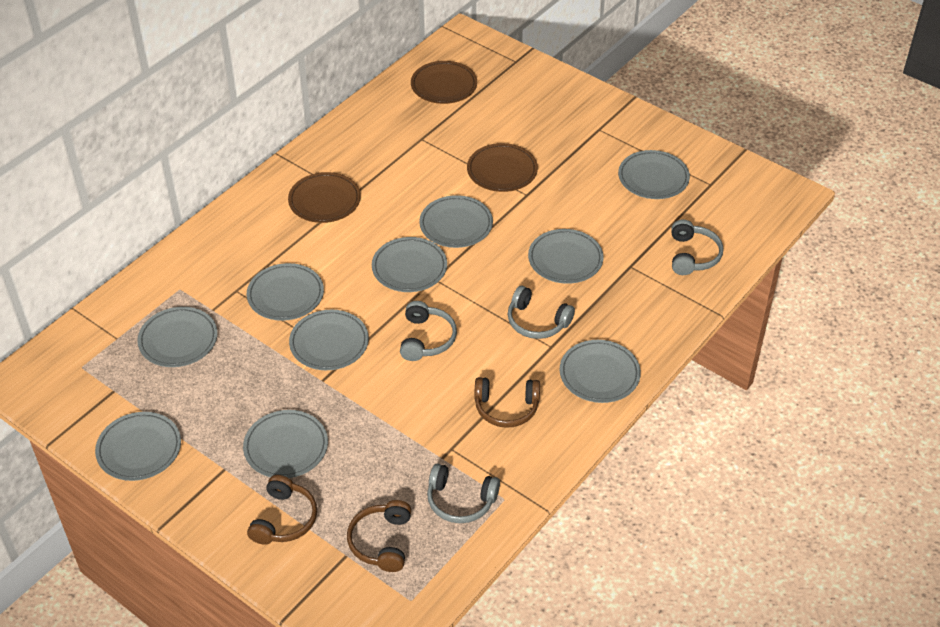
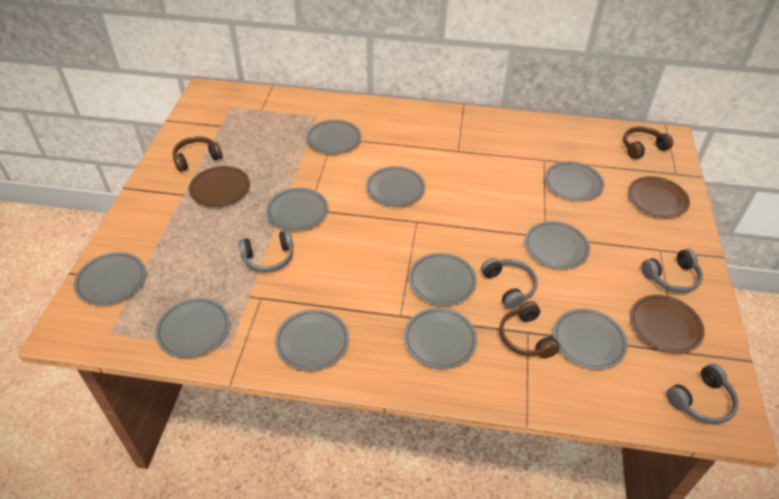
grey plate: 10 -> 11

